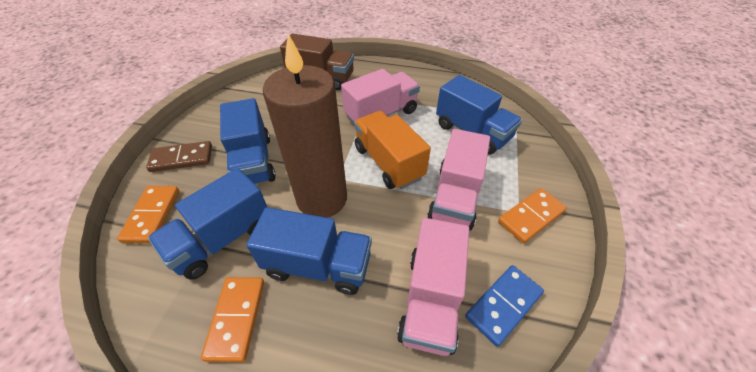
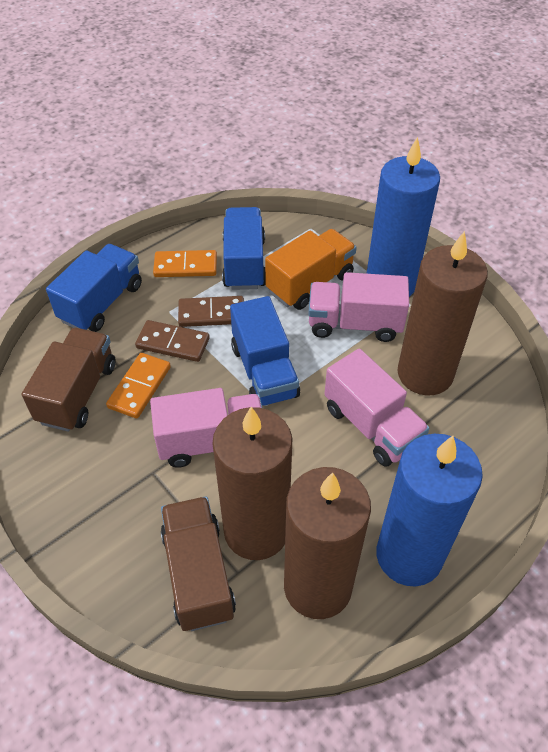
blue candle: 0 -> 2
blue domino: 1 -> 0
blue truck: 4 -> 3
brown candle: 1 -> 3
brown domino: 1 -> 2
brown truck: 1 -> 2
orange domino: 3 -> 2

